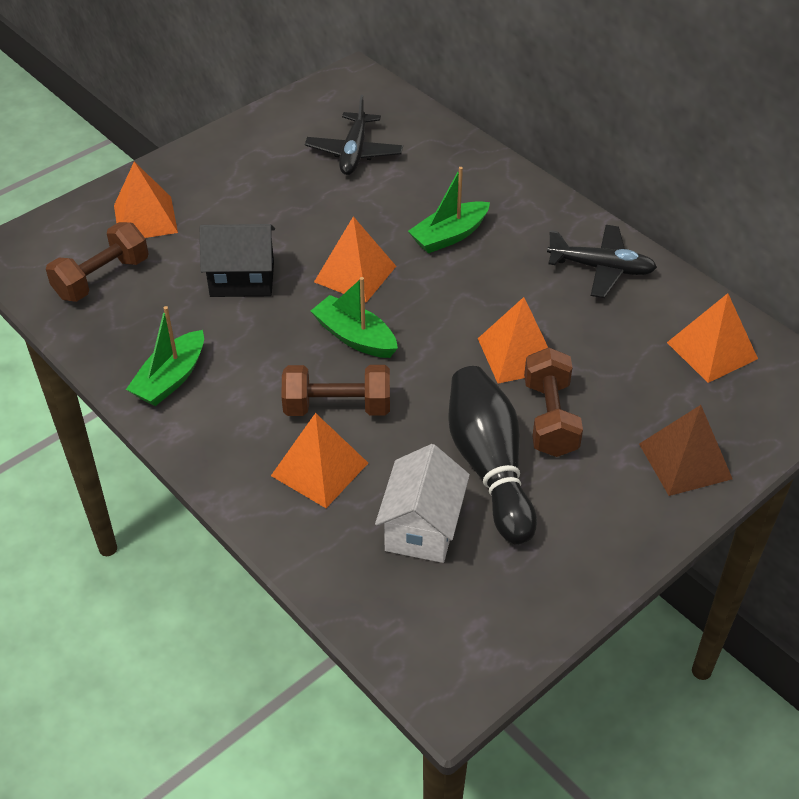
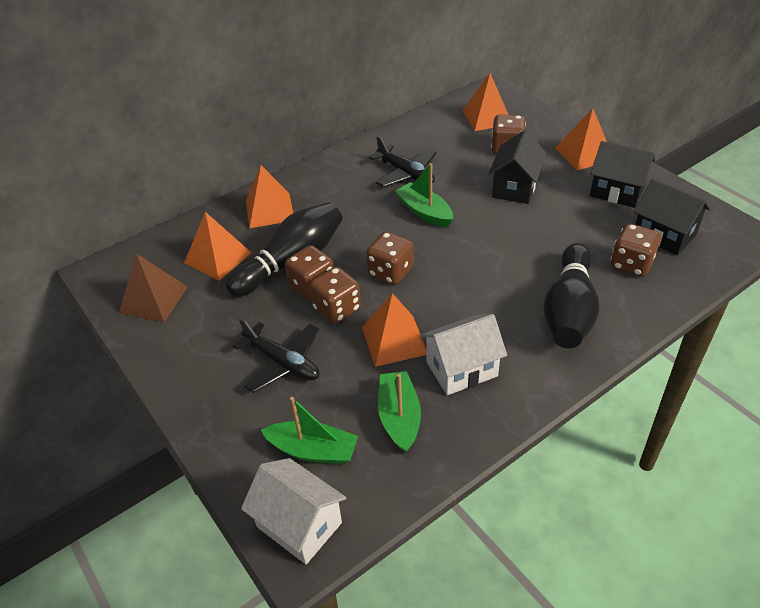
black bowling pin: 1 -> 2
black house: 1 -> 3
brown dice: 0 -> 5
brown dumbbell: 3 -> 0
white house: 1 -> 2

